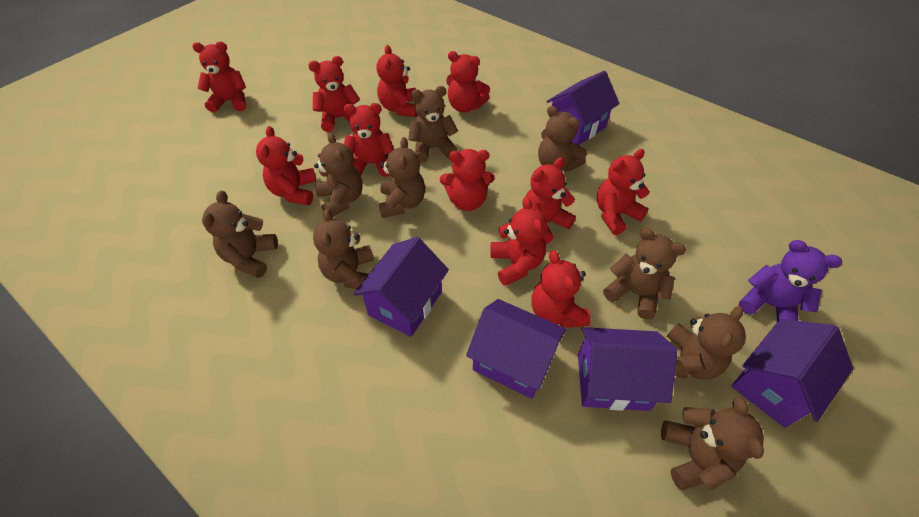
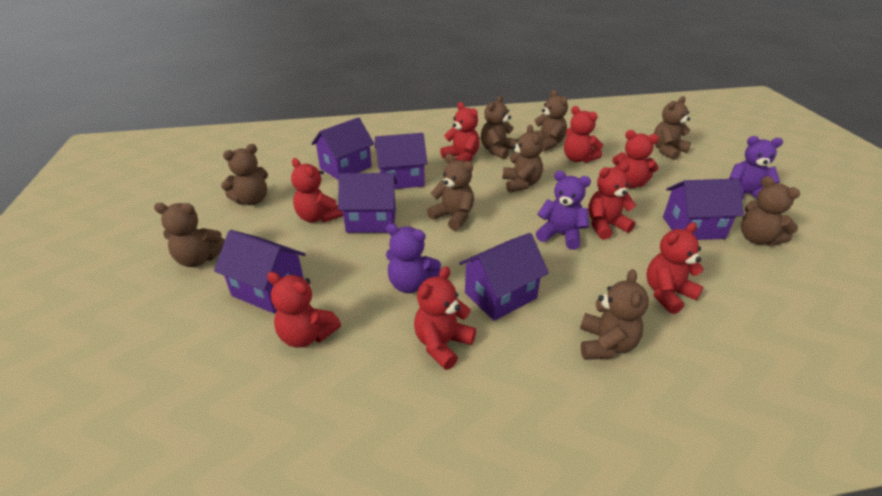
purple house: 5 -> 6
purple teddy bear: 1 -> 3
red teddy bear: 11 -> 8

